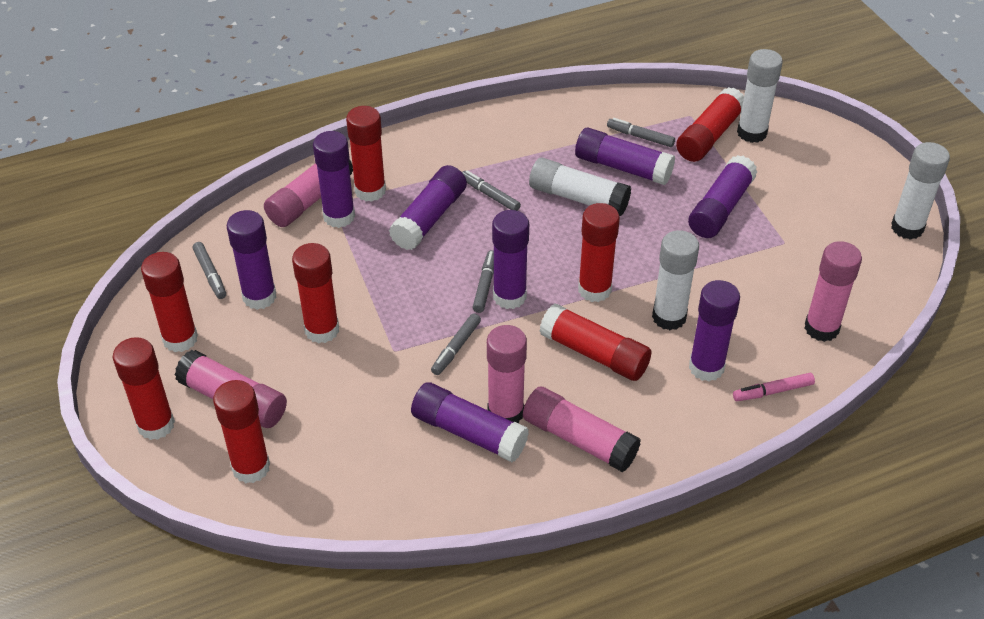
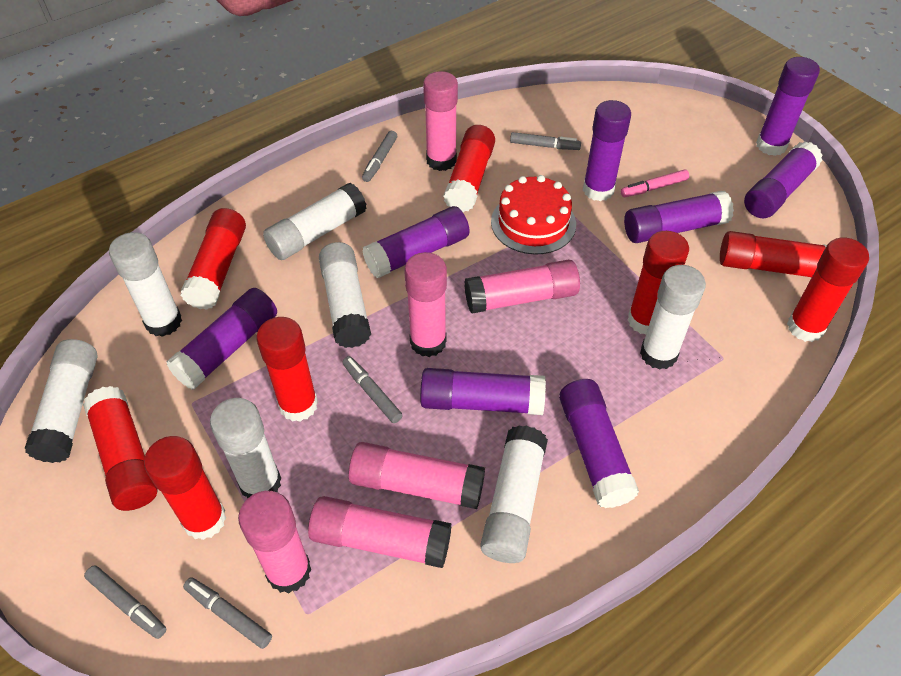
pink glue stick: 5 -> 6
red cake: 0 -> 1
white glue stick: 4 -> 7

